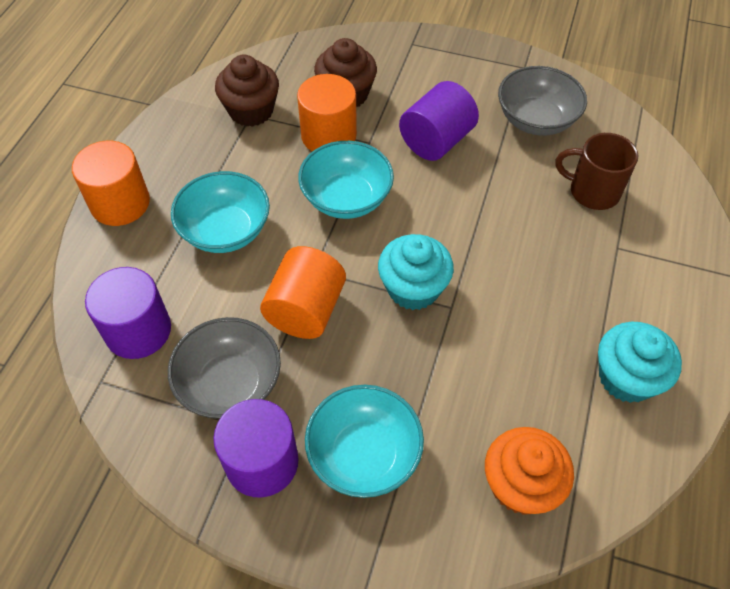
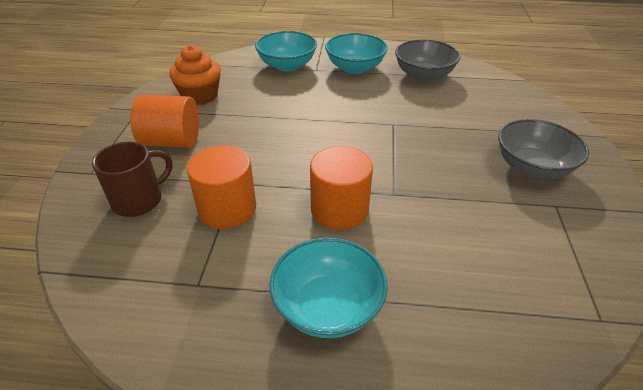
brown cupcake: 2 -> 0
purple cylinder: 3 -> 0
turquoise cupcake: 2 -> 0

